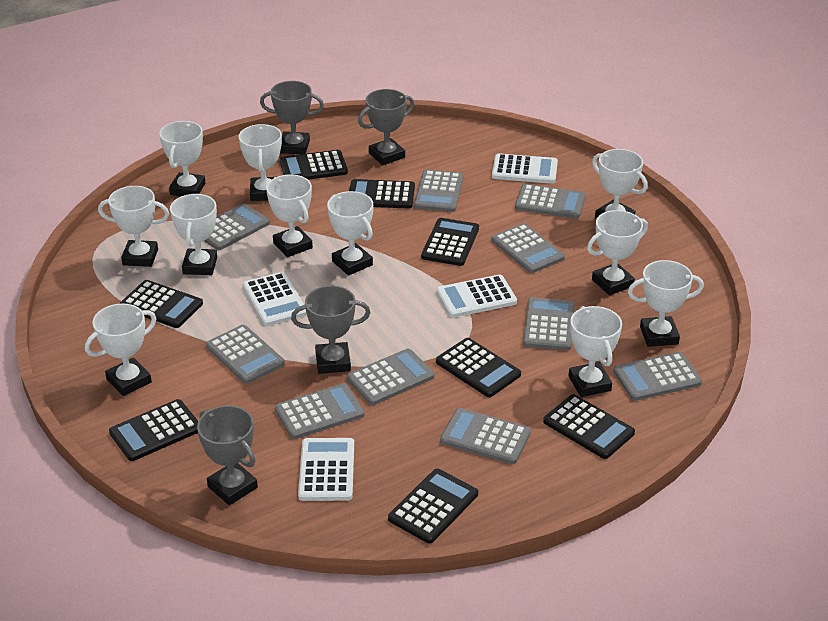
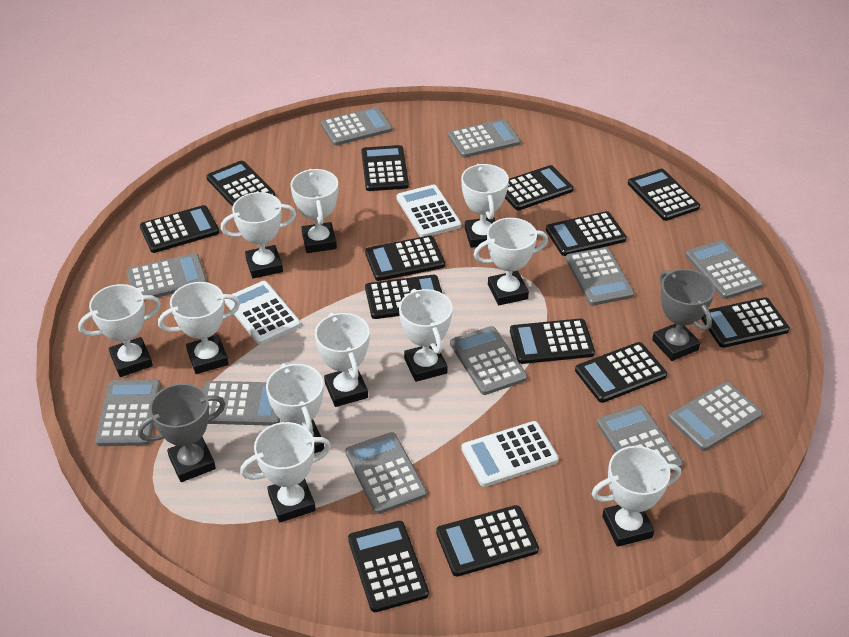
black calculator: 8 -> 13
grey calculator: 10 -> 11
grey trophy: 4 -> 2
white calculator: 4 -> 3

